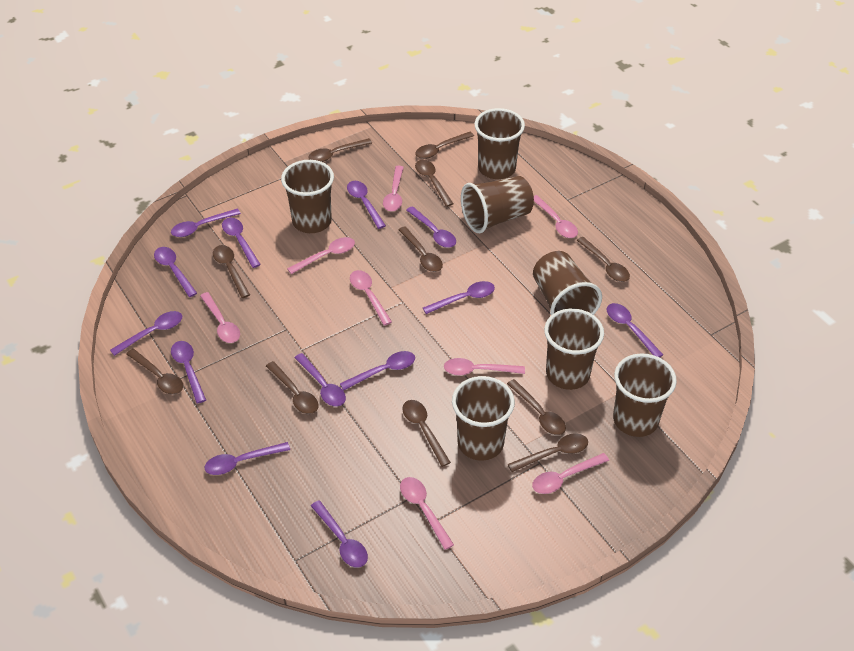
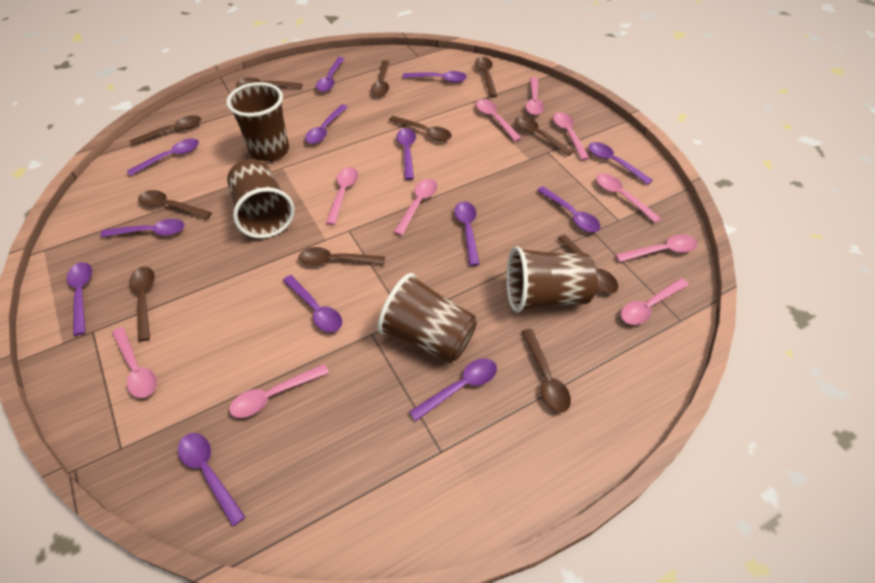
brown cup: 7 -> 4
pink spoon: 8 -> 10

